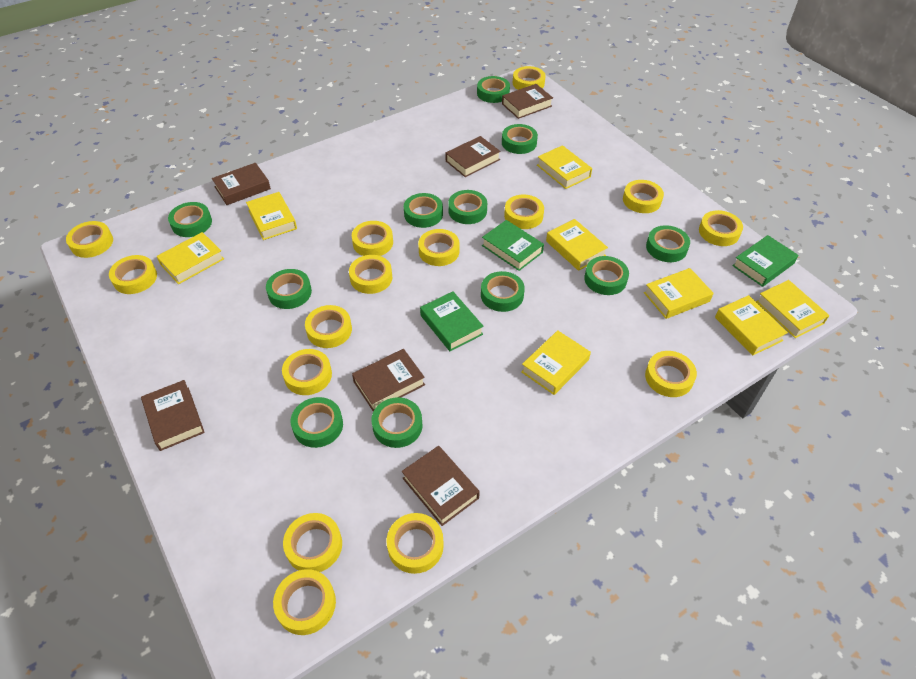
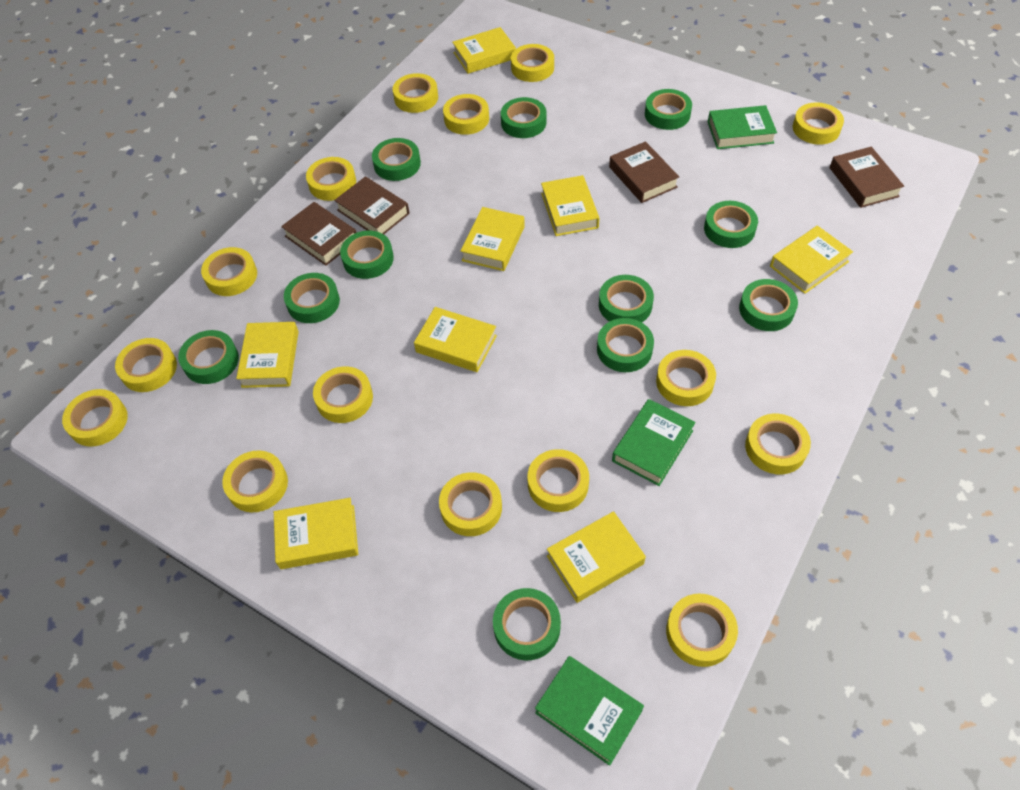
brown book: 6 -> 4

